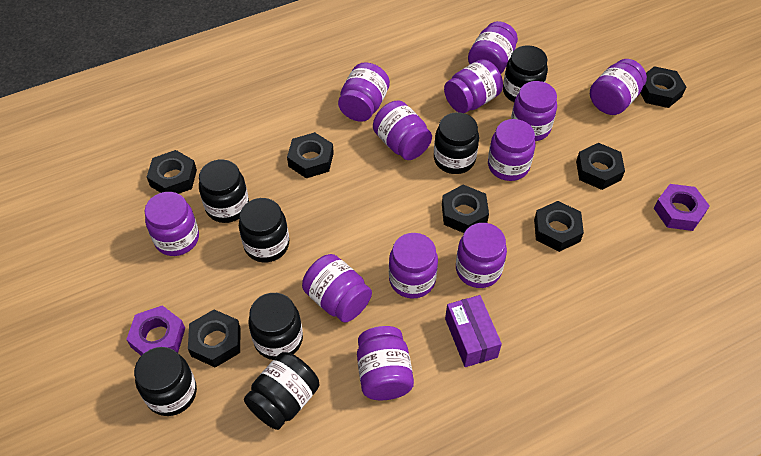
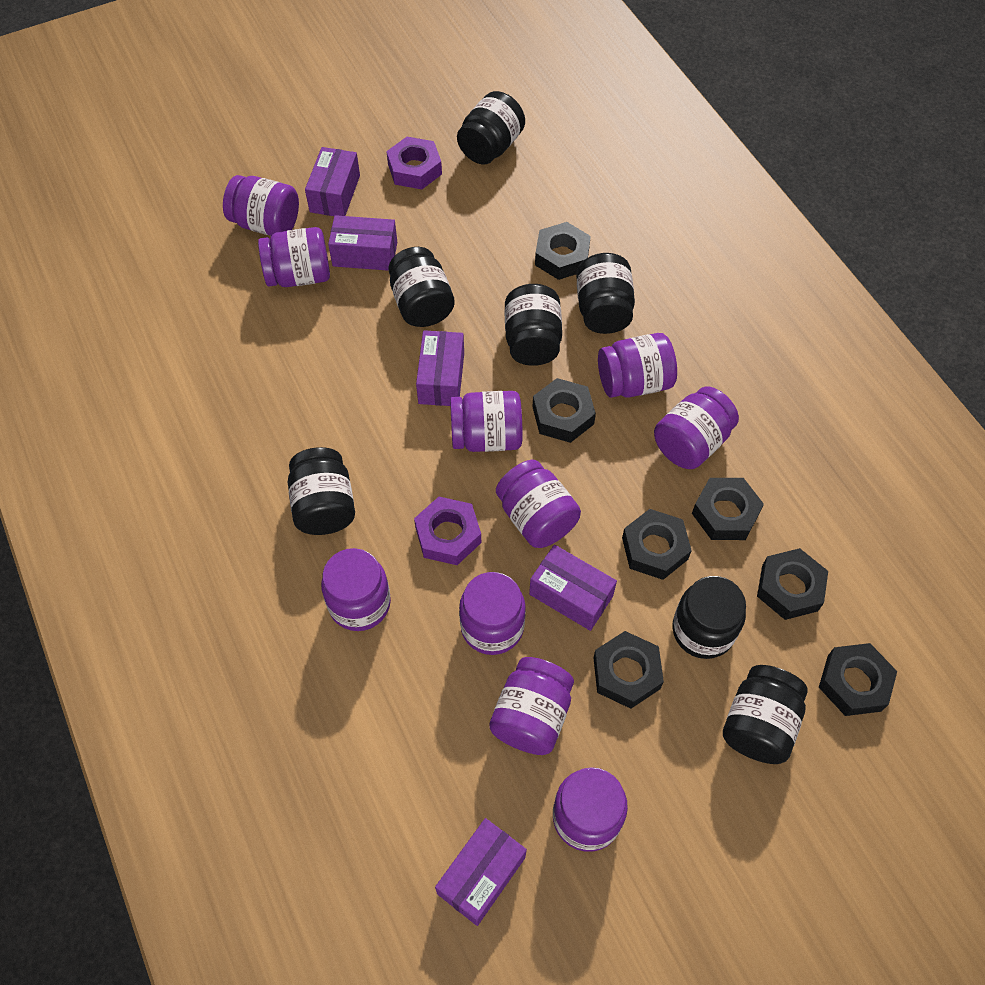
purple box: 1 -> 5
purple jar: 12 -> 10

